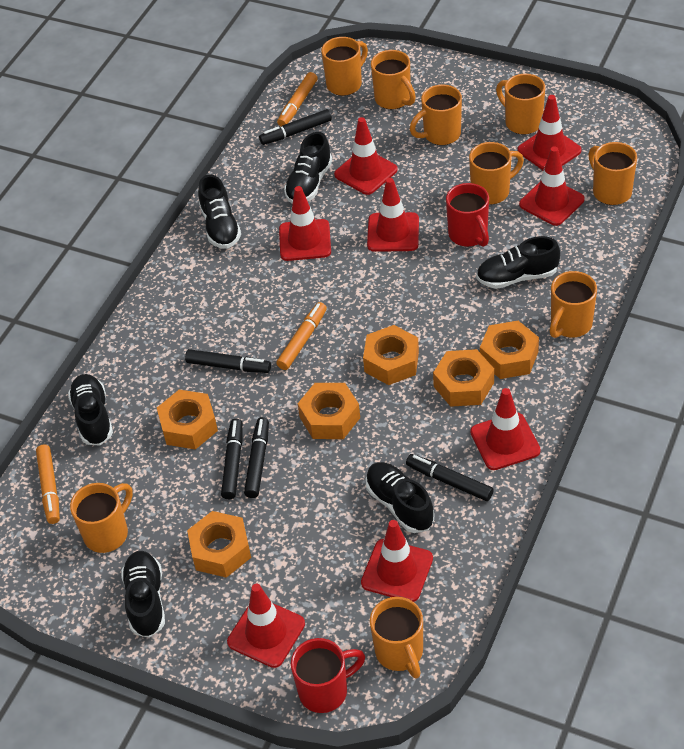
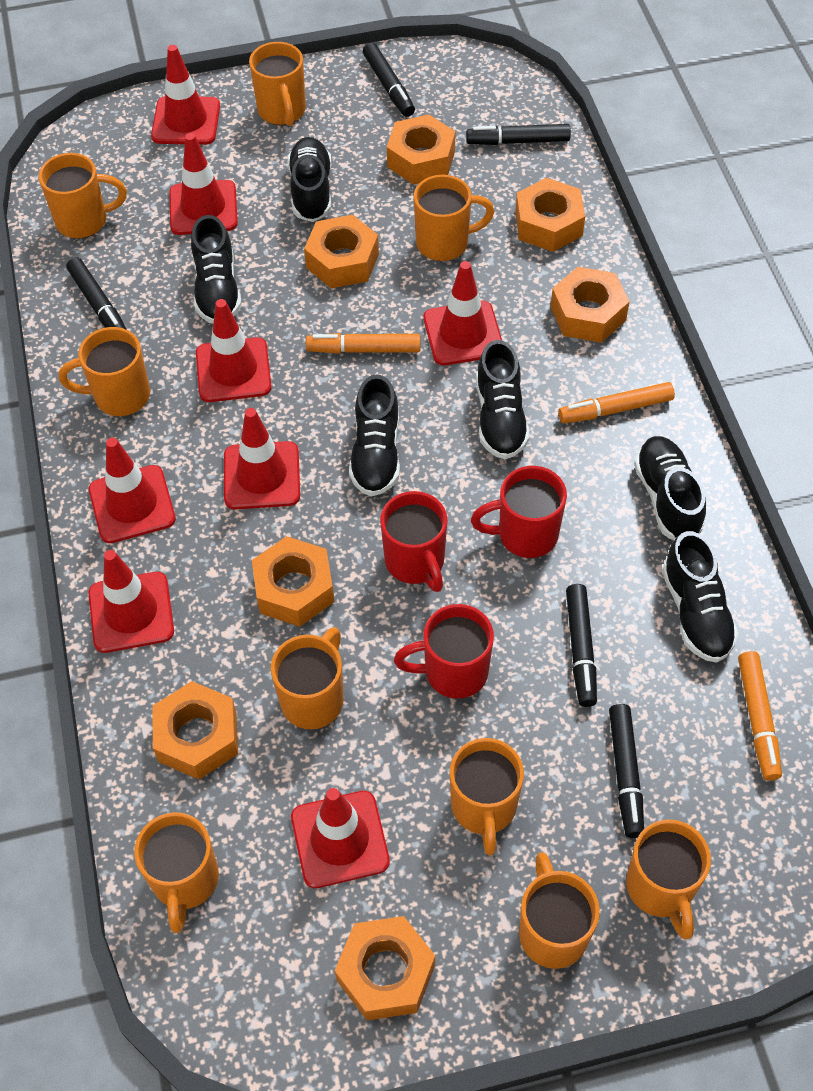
orange nut: 6 -> 7
red mug: 2 -> 3

